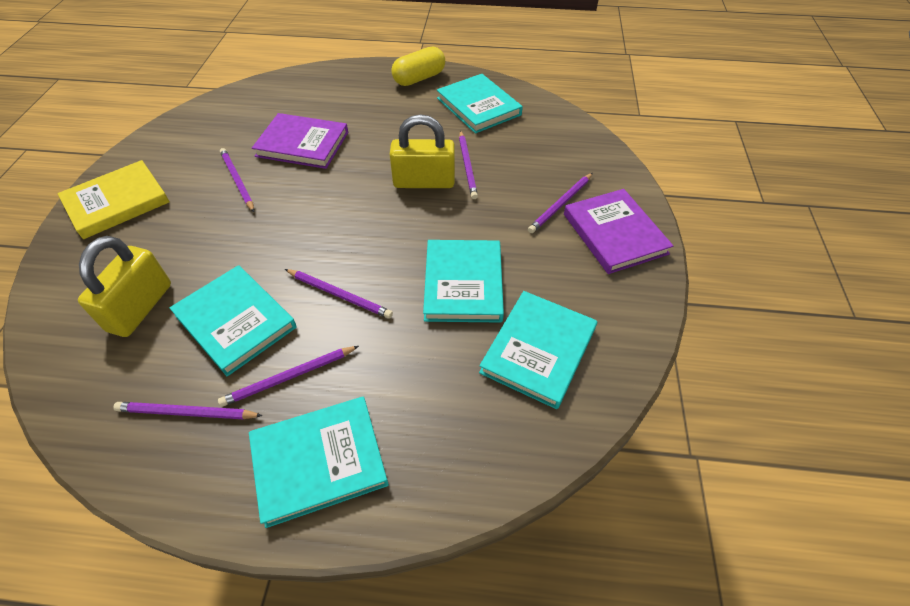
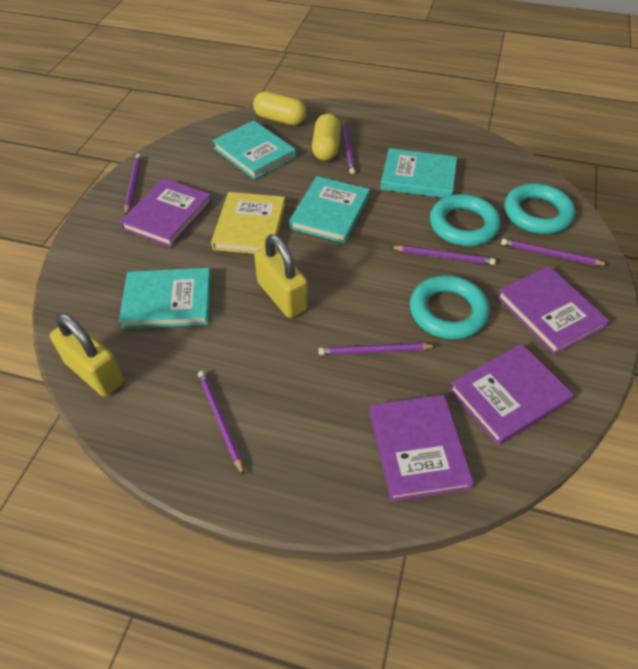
purple book: 2 -> 4
turquoise book: 5 -> 4
turquoise ring: 0 -> 3
yellow capsule: 1 -> 2

